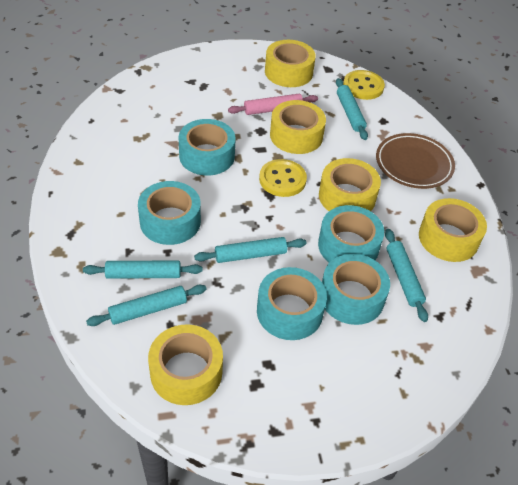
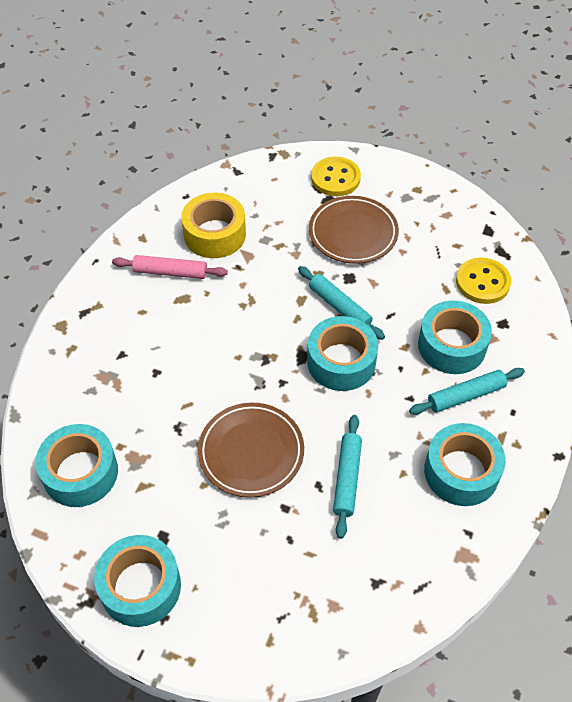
brown plate: 1 -> 2
turquoise rolling pin: 5 -> 3
yellow tape: 5 -> 1

